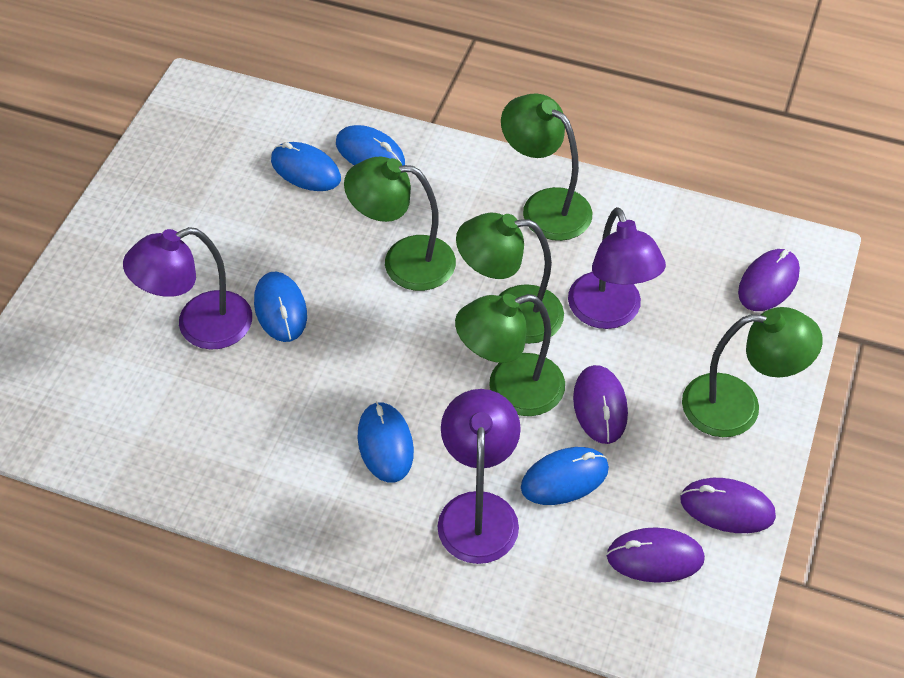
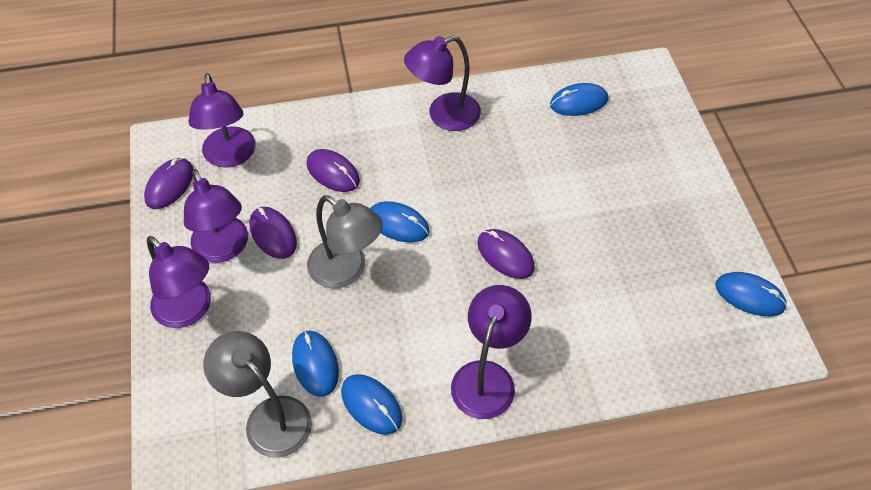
green lamp: 5 -> 0
grey lamp: 0 -> 2
purple lamp: 3 -> 5

